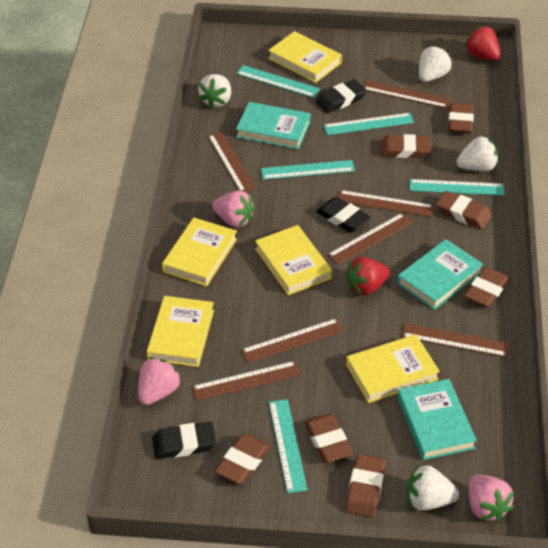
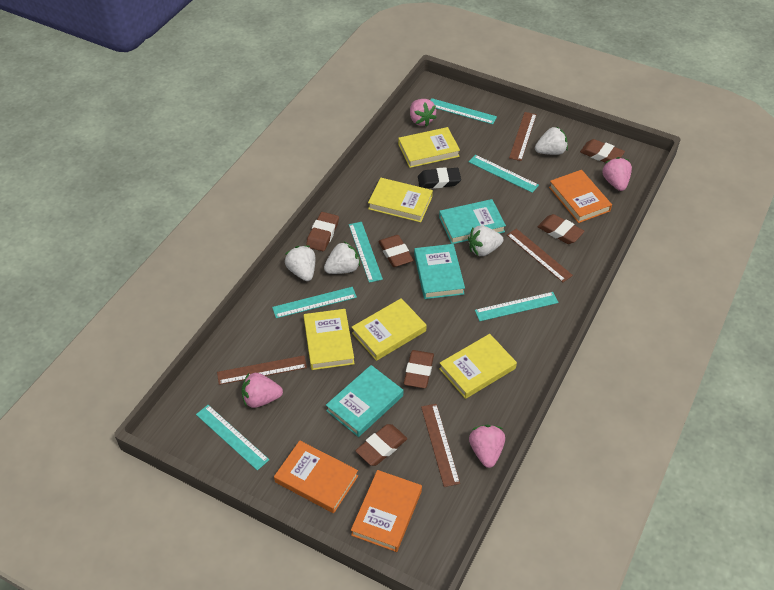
black eraser: 3 -> 1
brown eraser: 7 -> 6
brown ruler: 7 -> 4
orange book: 0 -> 3
pink strawberry: 3 -> 4
red strawberry: 2 -> 0
turquoise ruler: 5 -> 6

